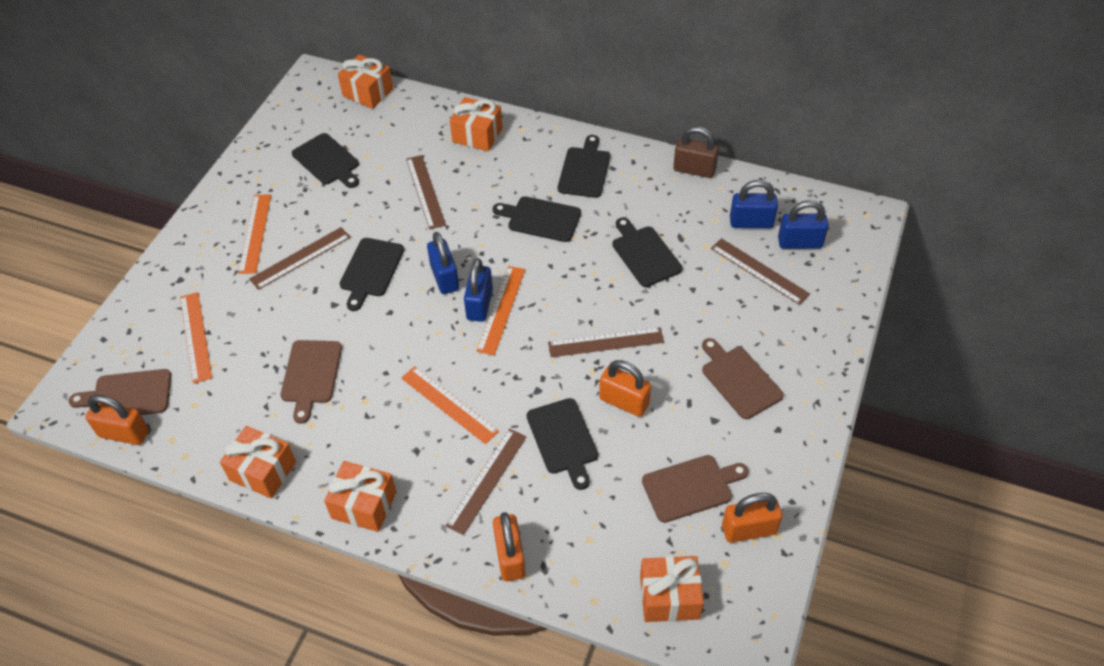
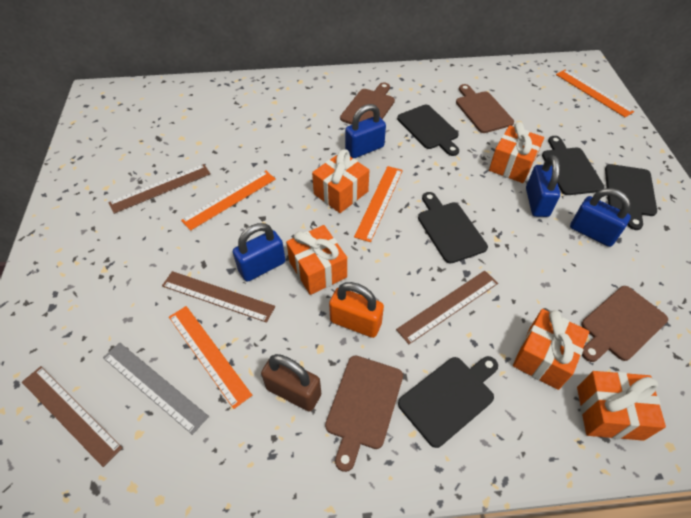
black cutting board: 6 -> 5
brown ruler: 5 -> 4
grey ruler: 0 -> 1
orange padlock: 4 -> 1

